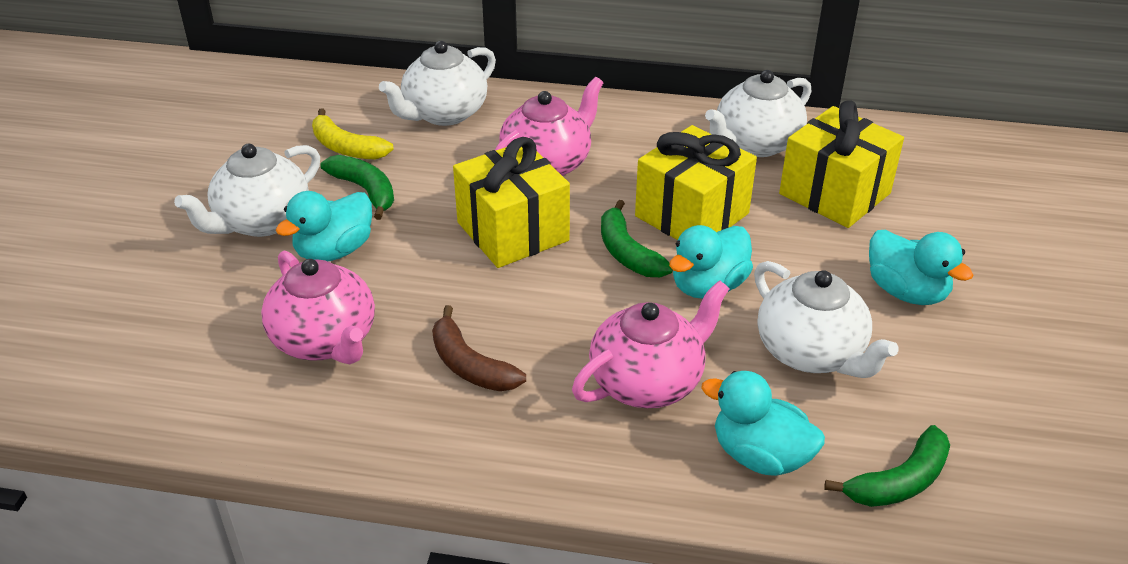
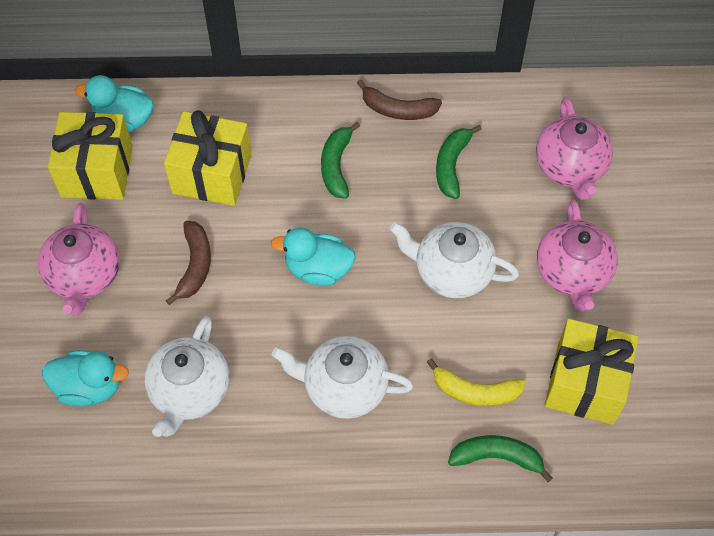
brown banana: 1 -> 2
turquoise duck: 4 -> 3
white teapot: 4 -> 3

